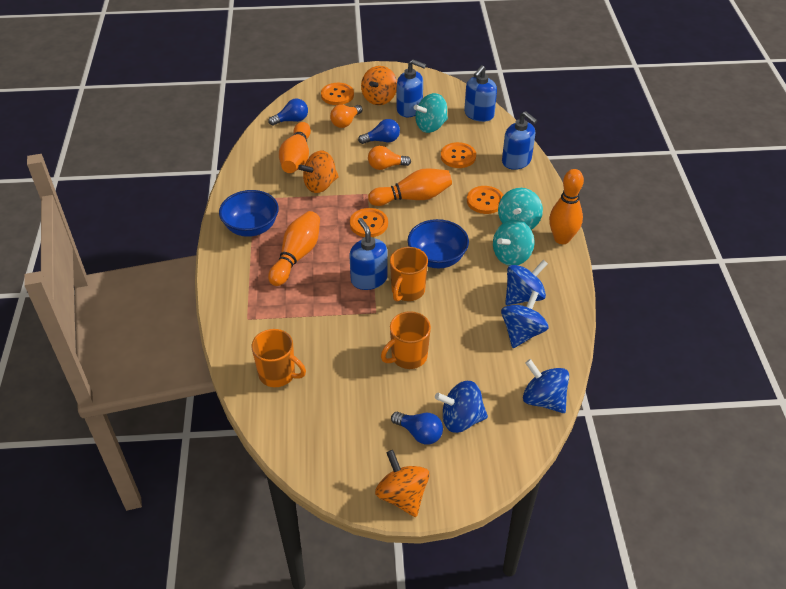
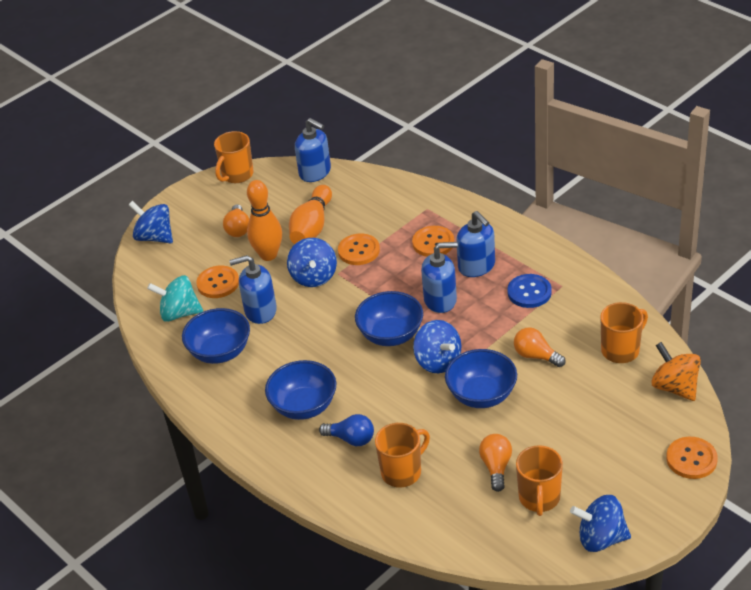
blue bowl: 2 -> 4
blue button: 0 -> 1
blue light bulb: 3 -> 1
orange bowling pin: 4 -> 2
orange light bulb: 2 -> 3
orange mug: 3 -> 4
orange spinning top: 3 -> 1
turquoise spinning top: 3 -> 1

